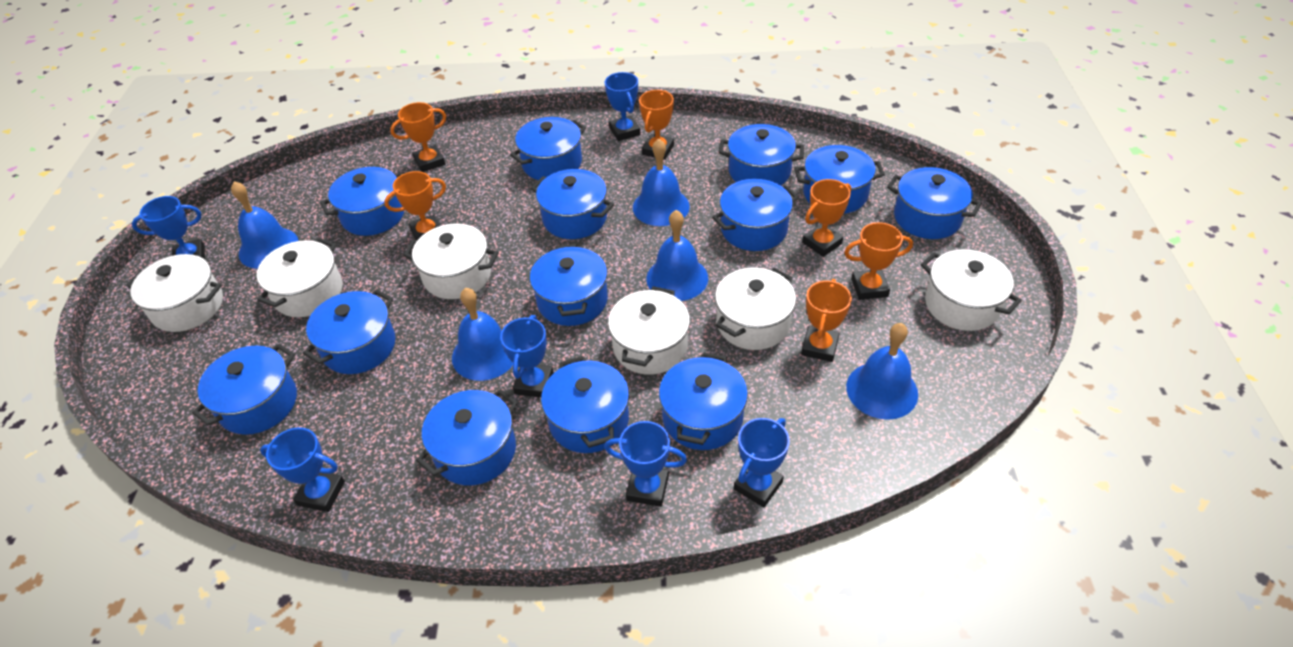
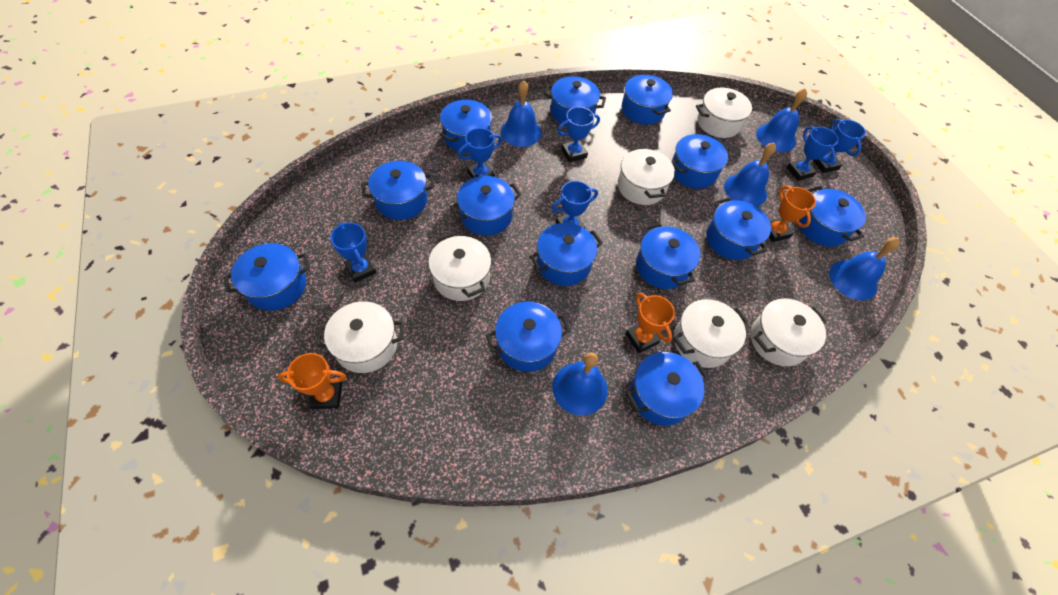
orange trophy: 6 -> 3

